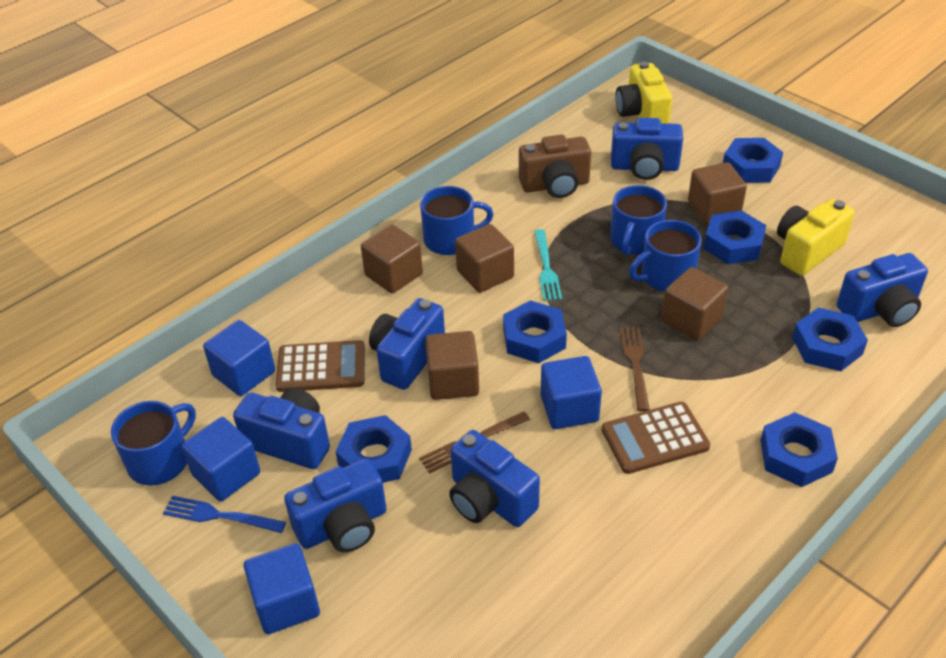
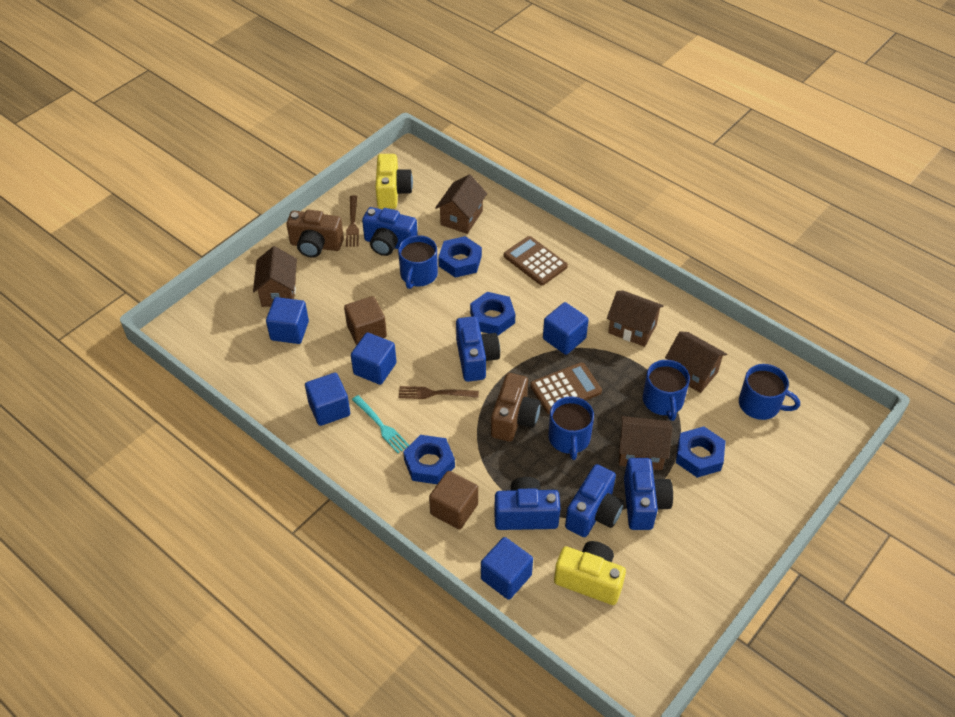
blue camera: 6 -> 5
blue cube: 4 -> 5
blue fork: 1 -> 0
blue nut: 6 -> 4
brown camera: 1 -> 2
brown cube: 5 -> 2
brown house: 0 -> 5

